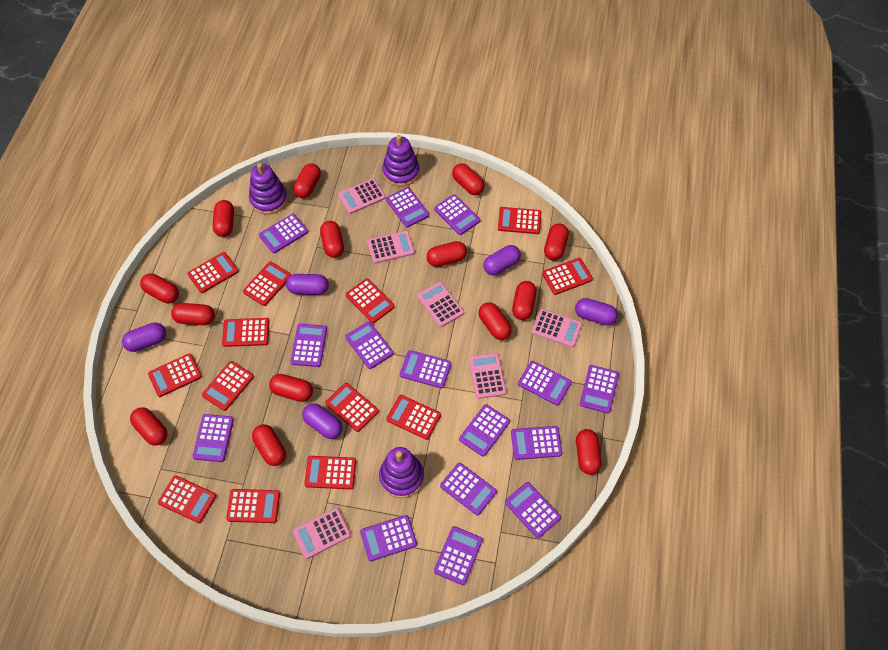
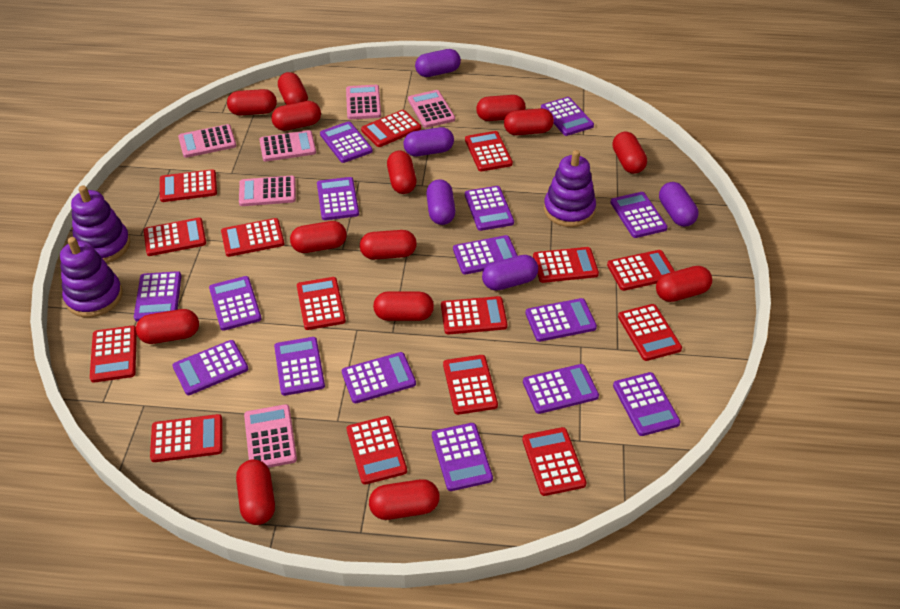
red calculator: 13 -> 15

